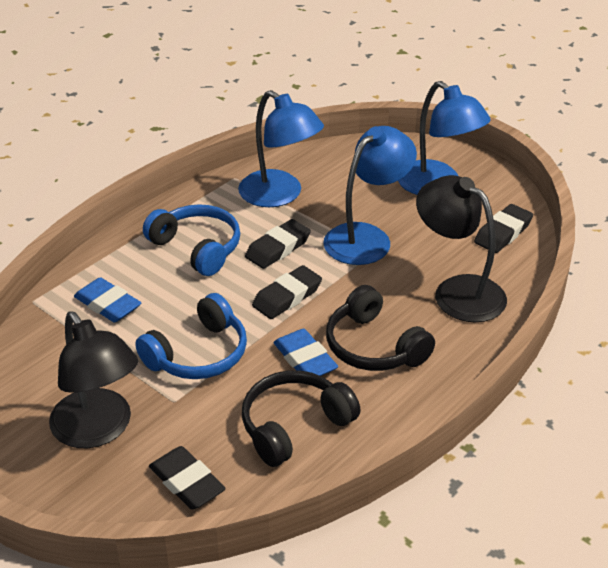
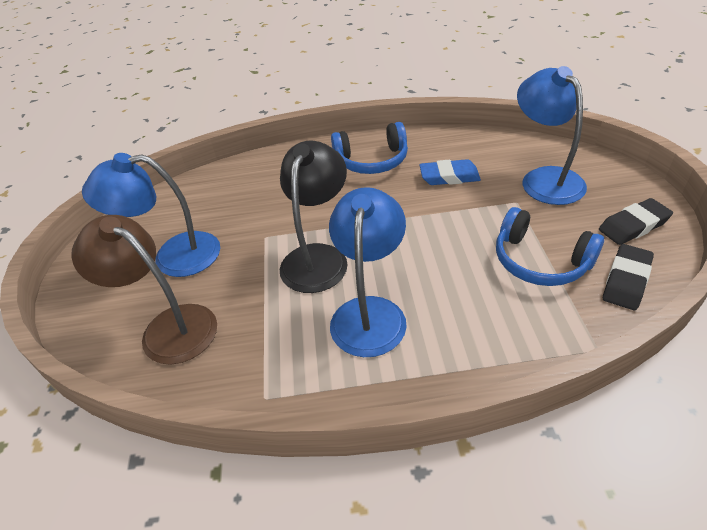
black eraser: 4 -> 2
black headphones: 2 -> 0
black lamp: 2 -> 1
blue eraser: 2 -> 1
brown lamp: 0 -> 1

